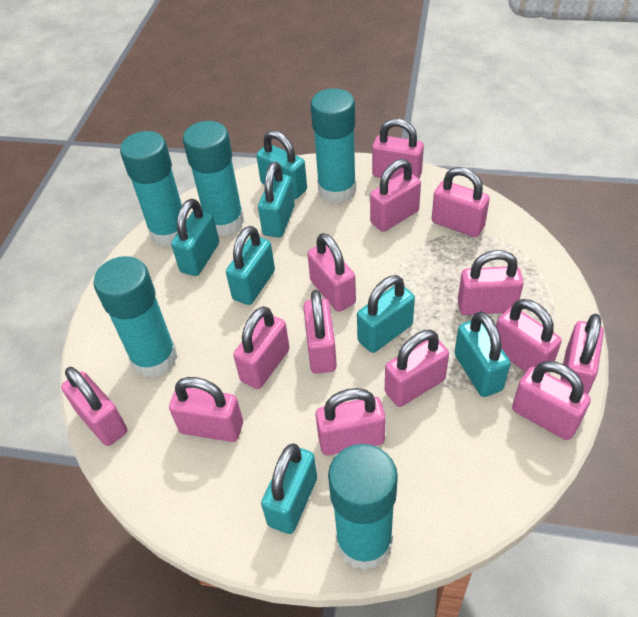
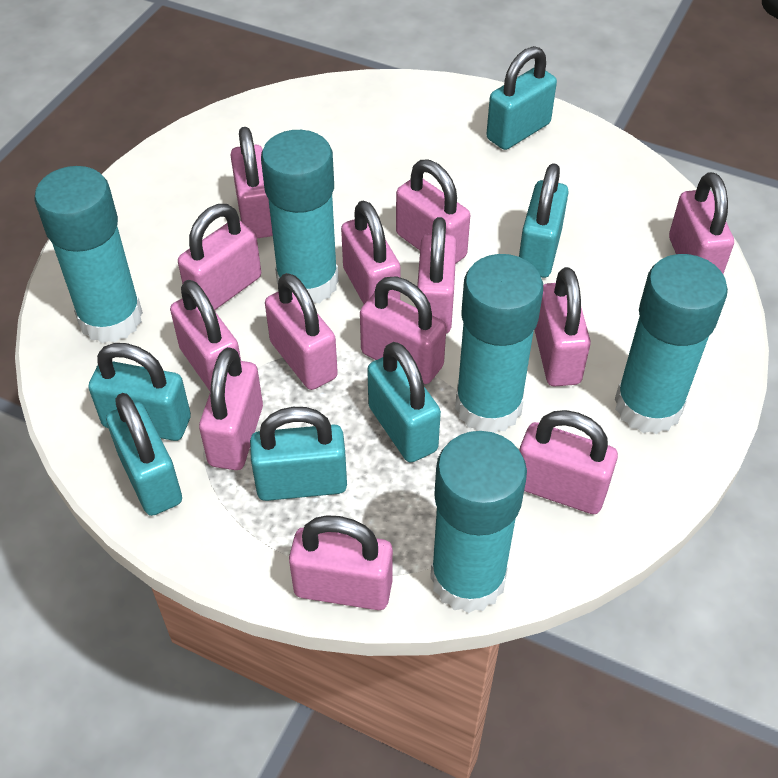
pink padlock: 14 -> 13
turquoise padlock: 7 -> 6

